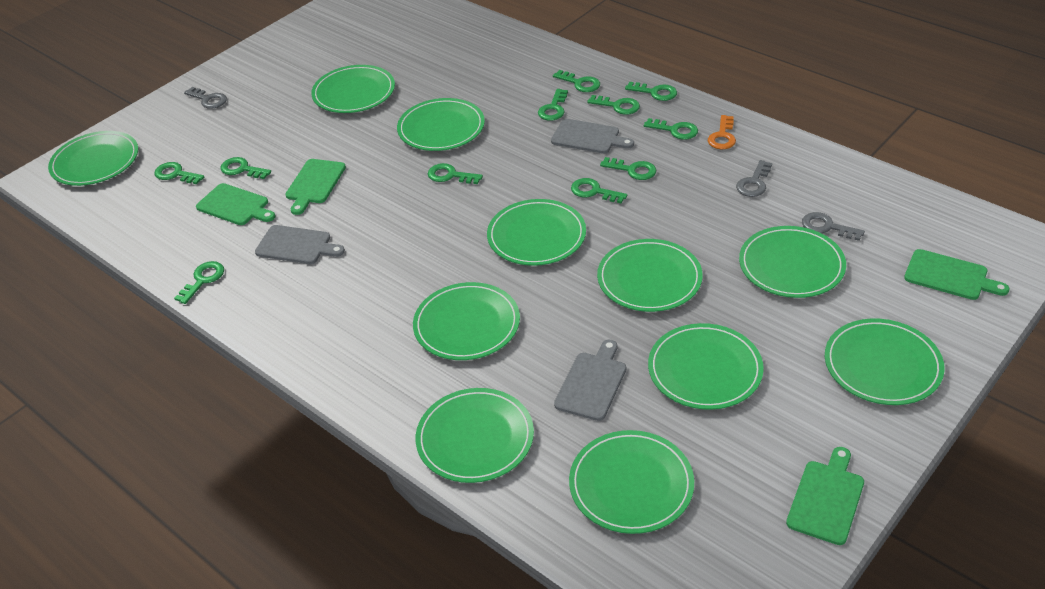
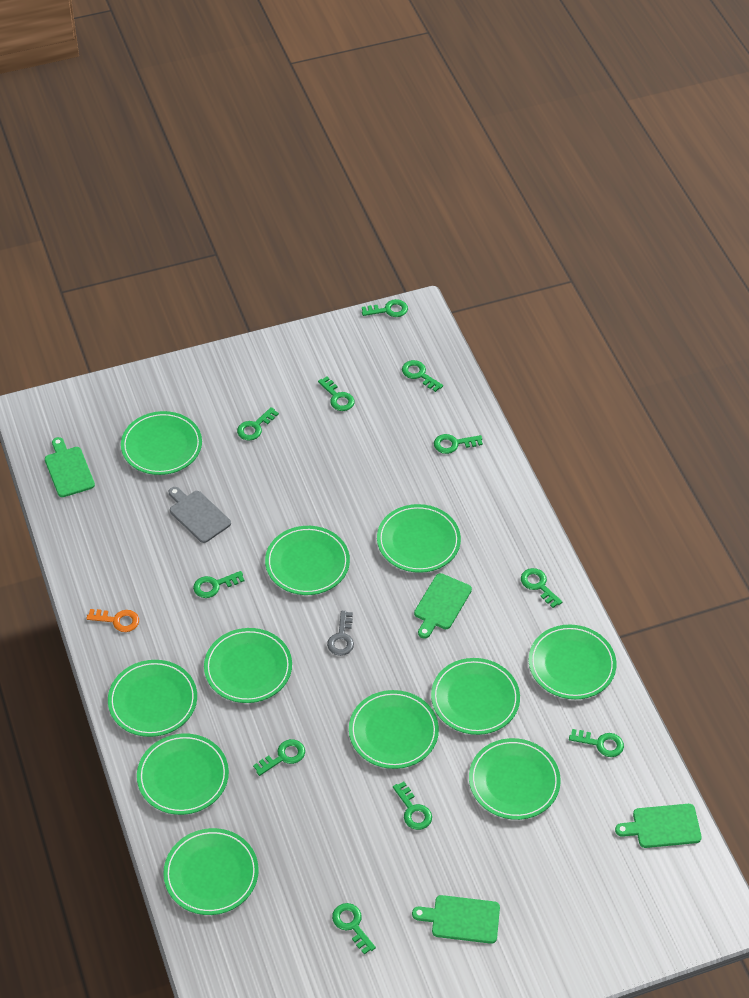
grey cutting board: 3 -> 1
grey key: 3 -> 1

